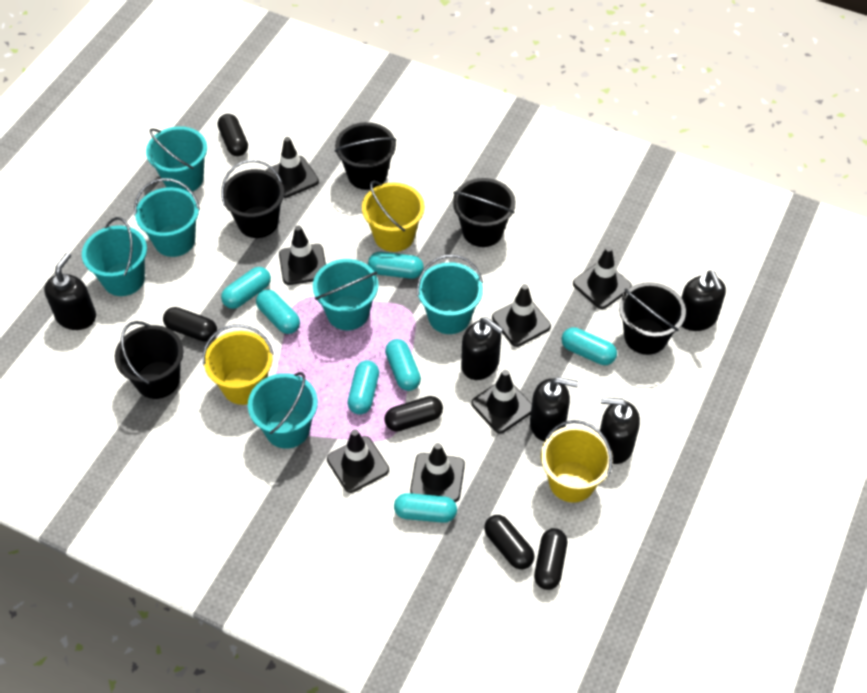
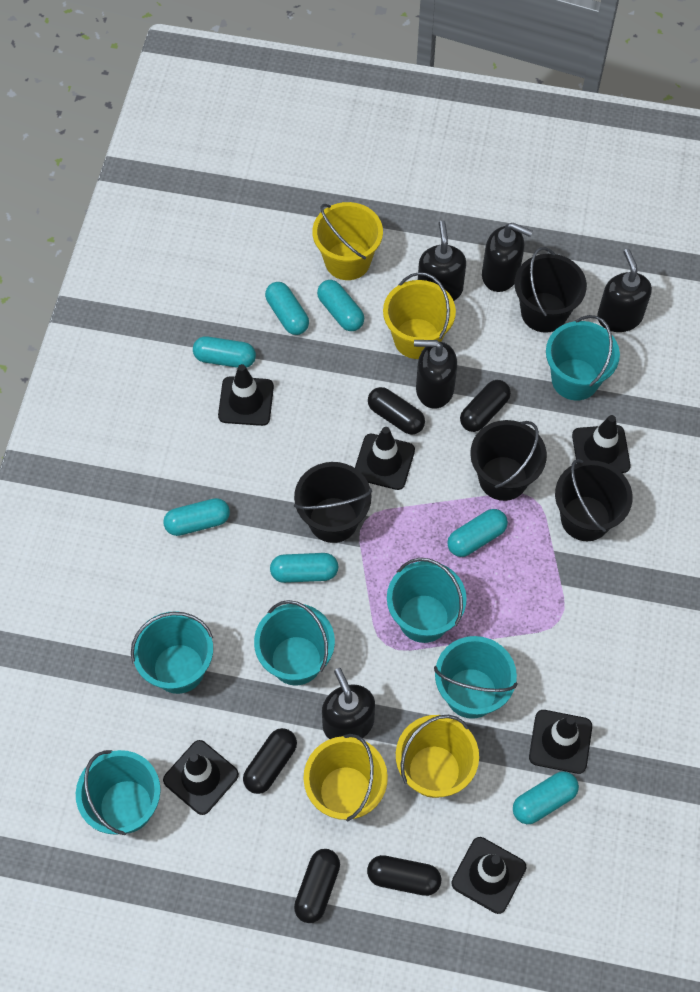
black bucket: 5 -> 4
black traffic cone: 7 -> 6
yellow bucket: 3 -> 4

